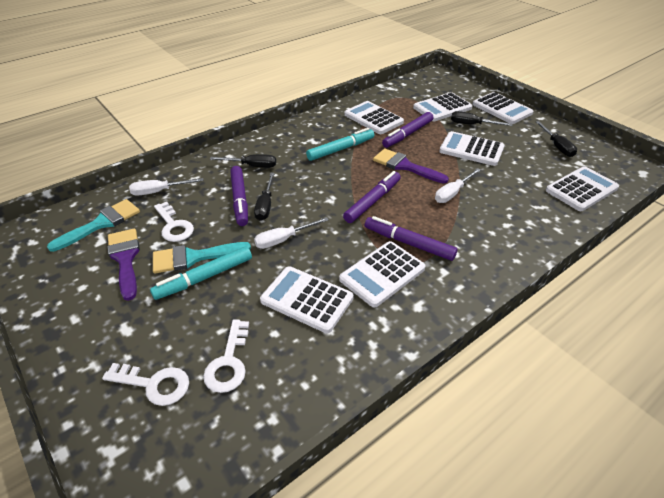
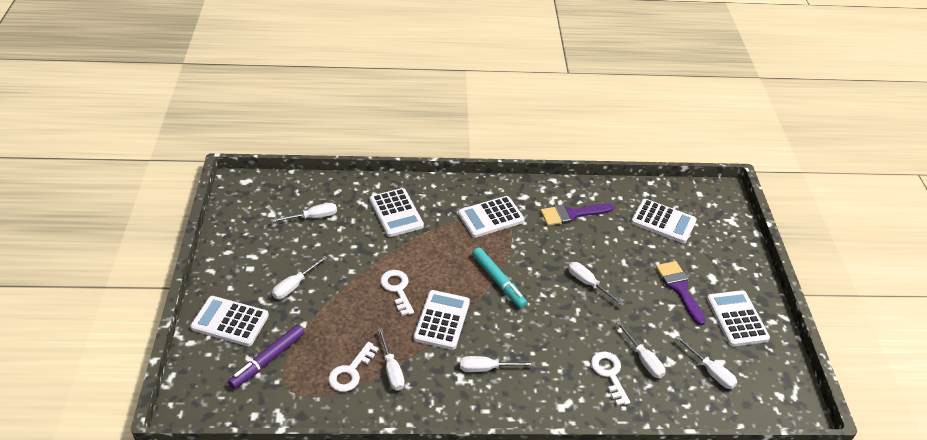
black screwdriver: 4 -> 0
purple marker: 4 -> 1
turquoise brush: 2 -> 0
turquoise marker: 2 -> 1
white calculator: 7 -> 6
white screwdriver: 3 -> 7

